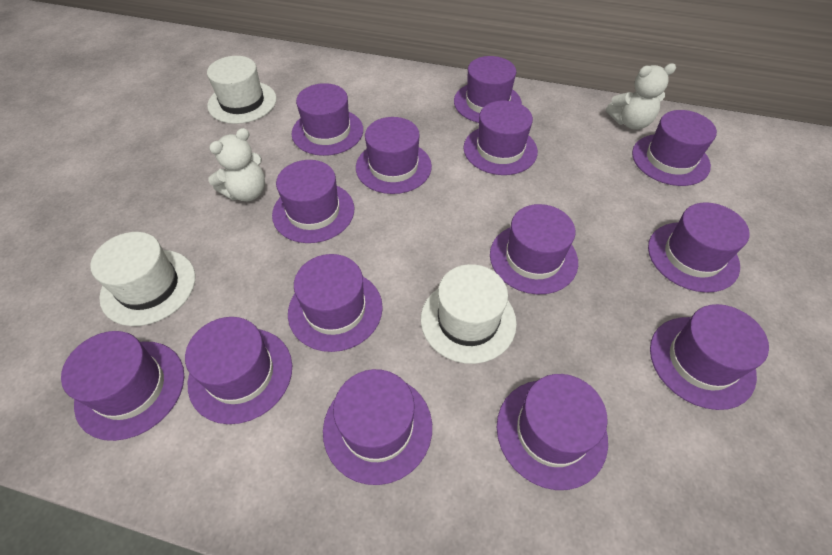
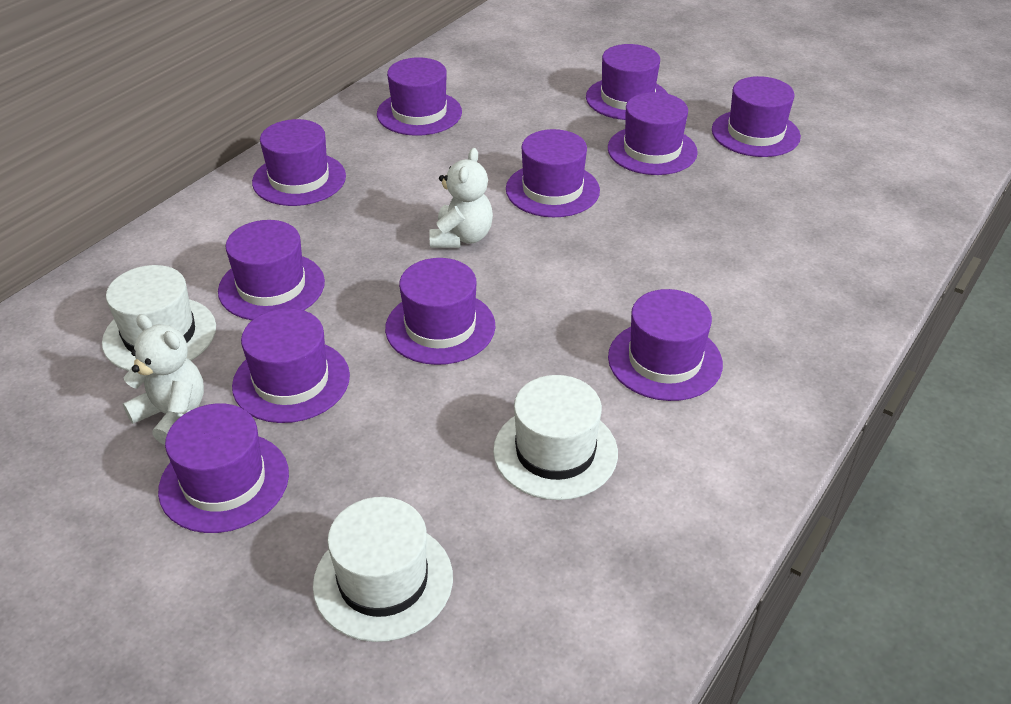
purple hat: 14 -> 11

